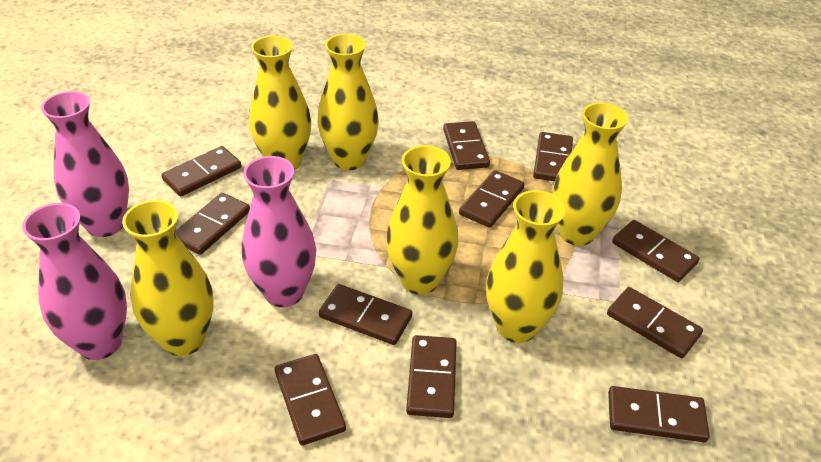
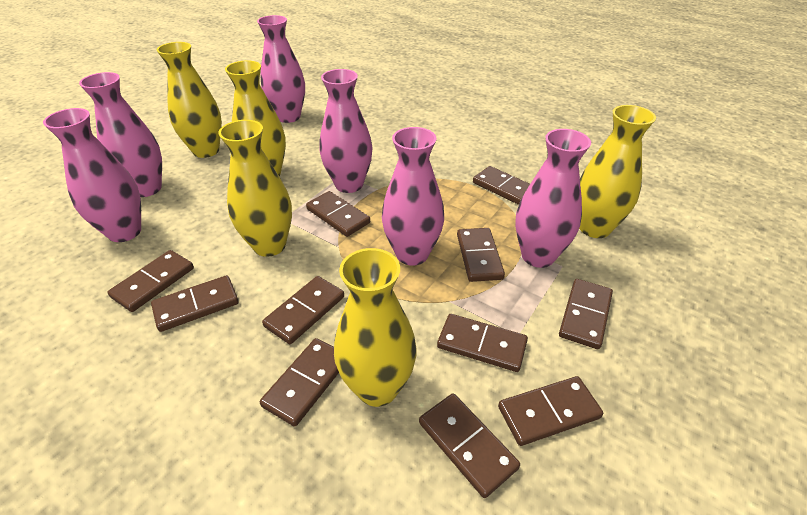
pink vase: 3 -> 6
yellow vase: 6 -> 5

